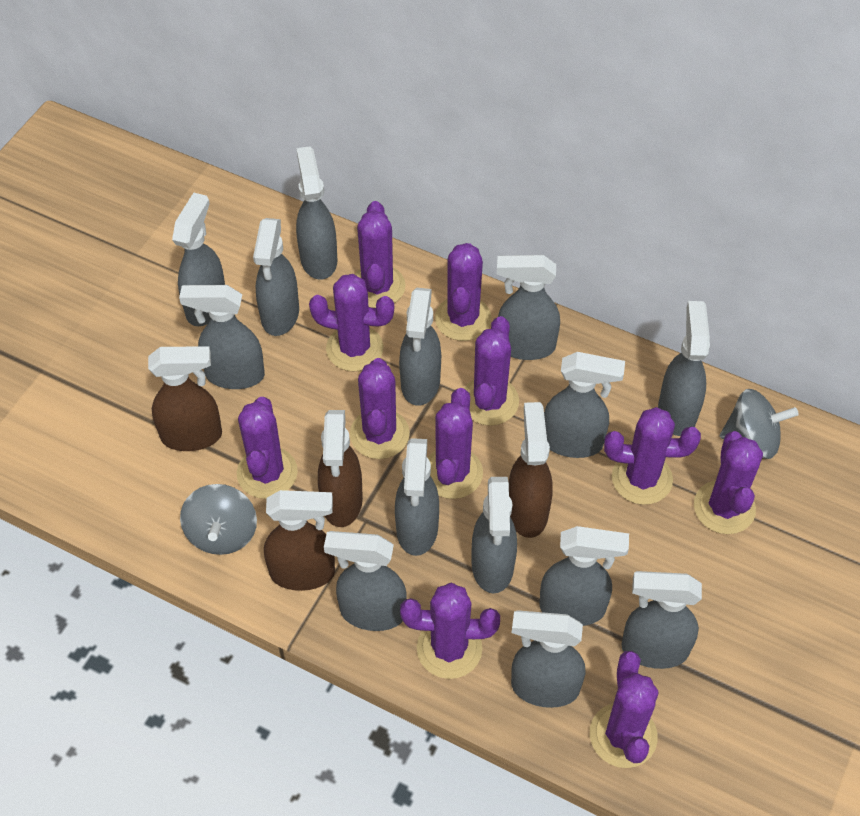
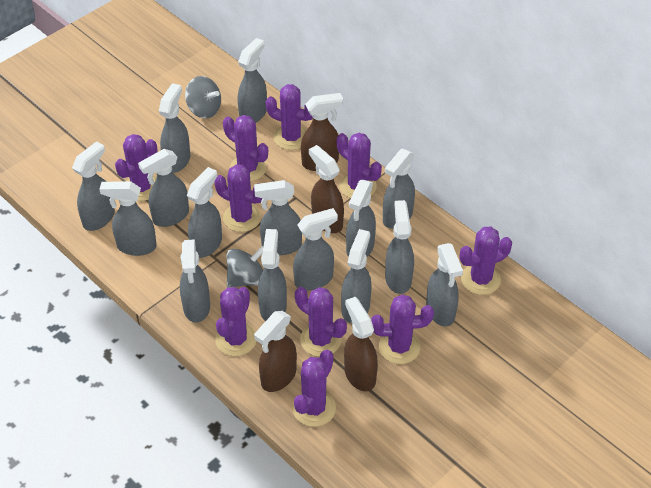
grey spray bottle: 14 -> 15
purple cactus: 11 -> 10

